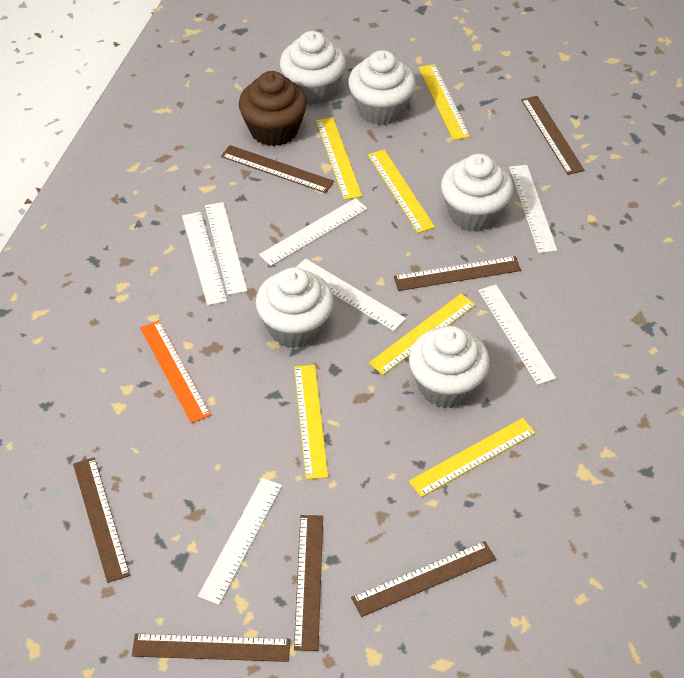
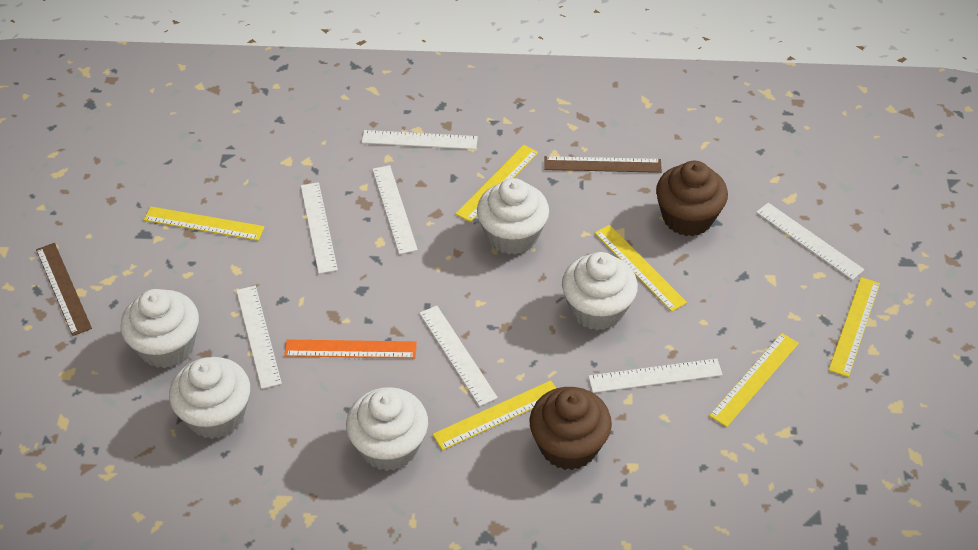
brown cupcake: 1 -> 2
brown ruler: 7 -> 2

